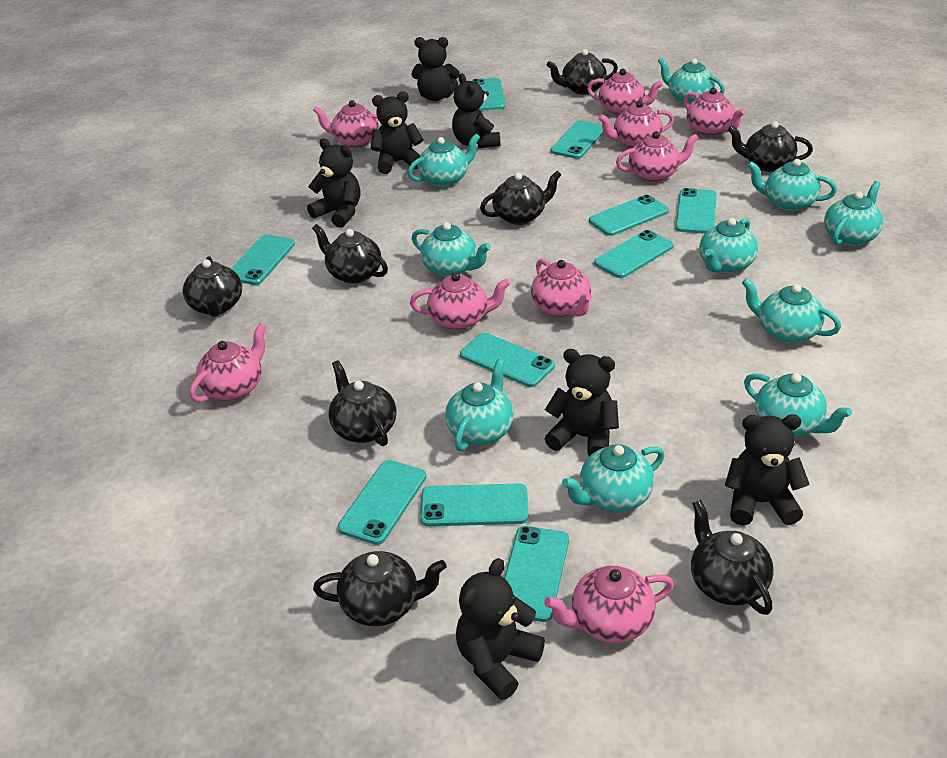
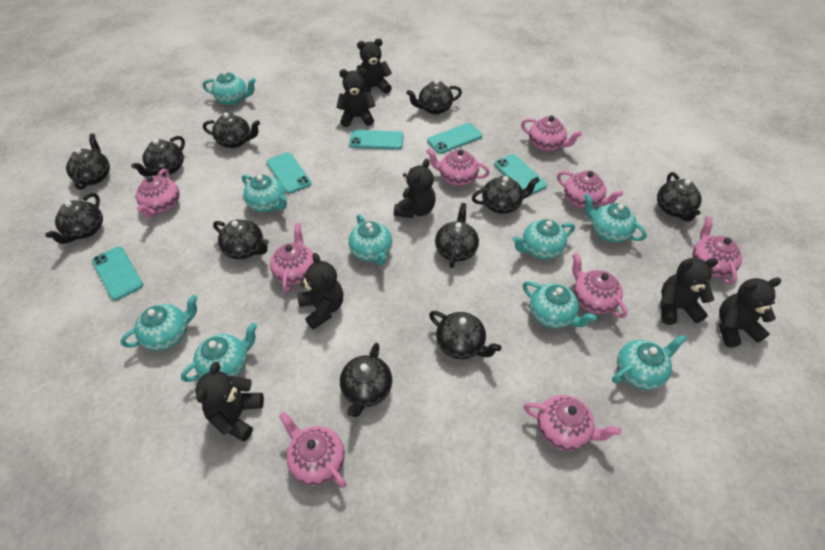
black teapot: 8 -> 11
turquoise phone: 10 -> 5
turquoise teapot: 10 -> 9

